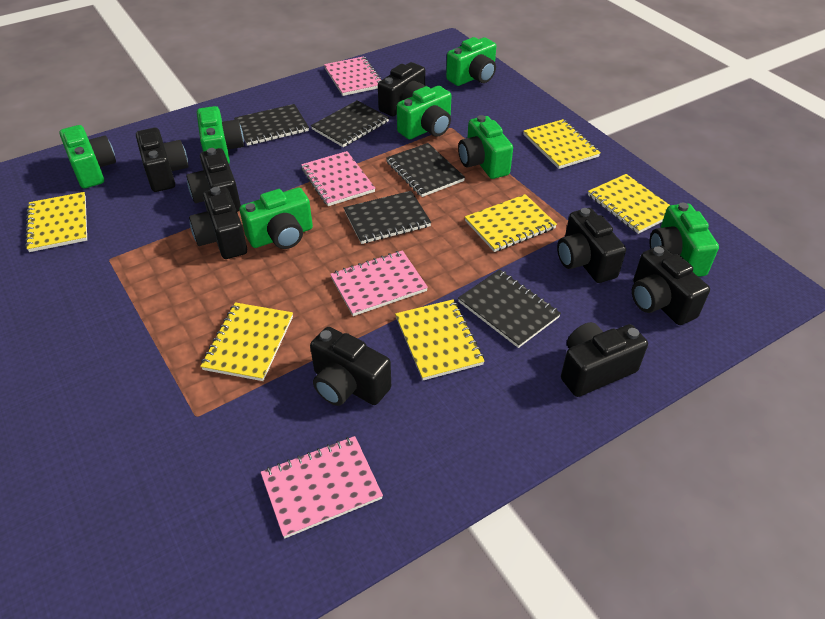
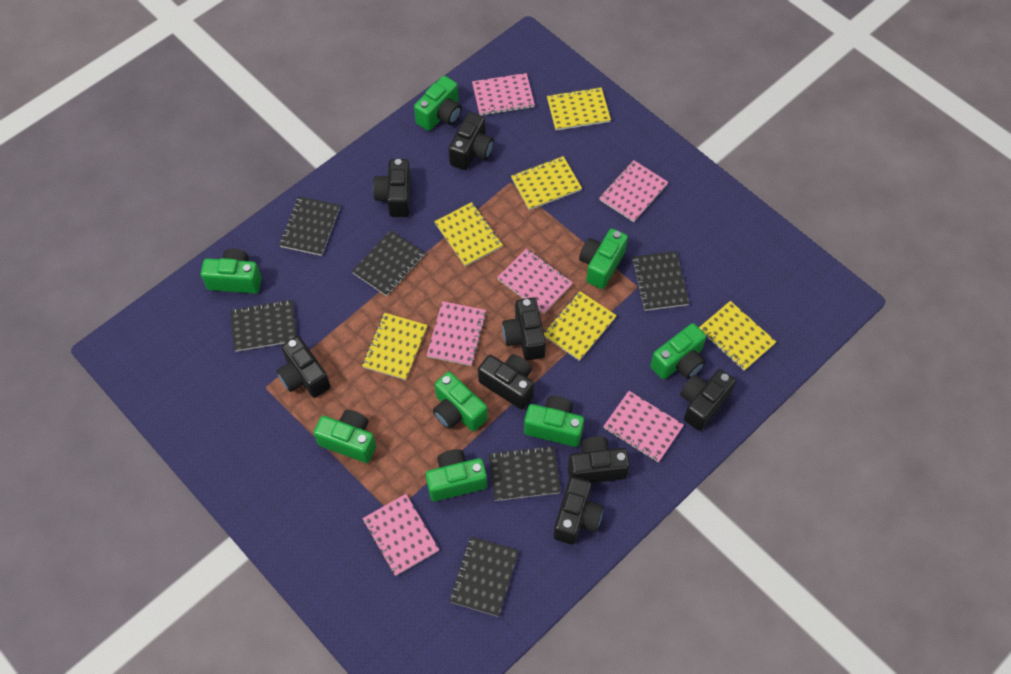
black notebook: 5 -> 6
green camera: 7 -> 8
pink notebook: 4 -> 6

